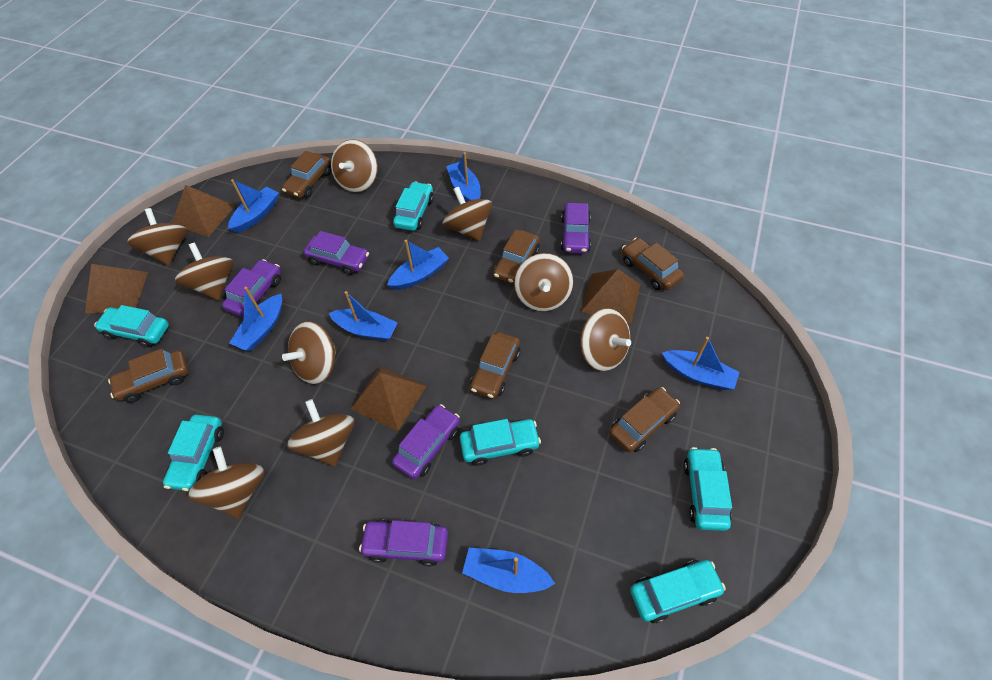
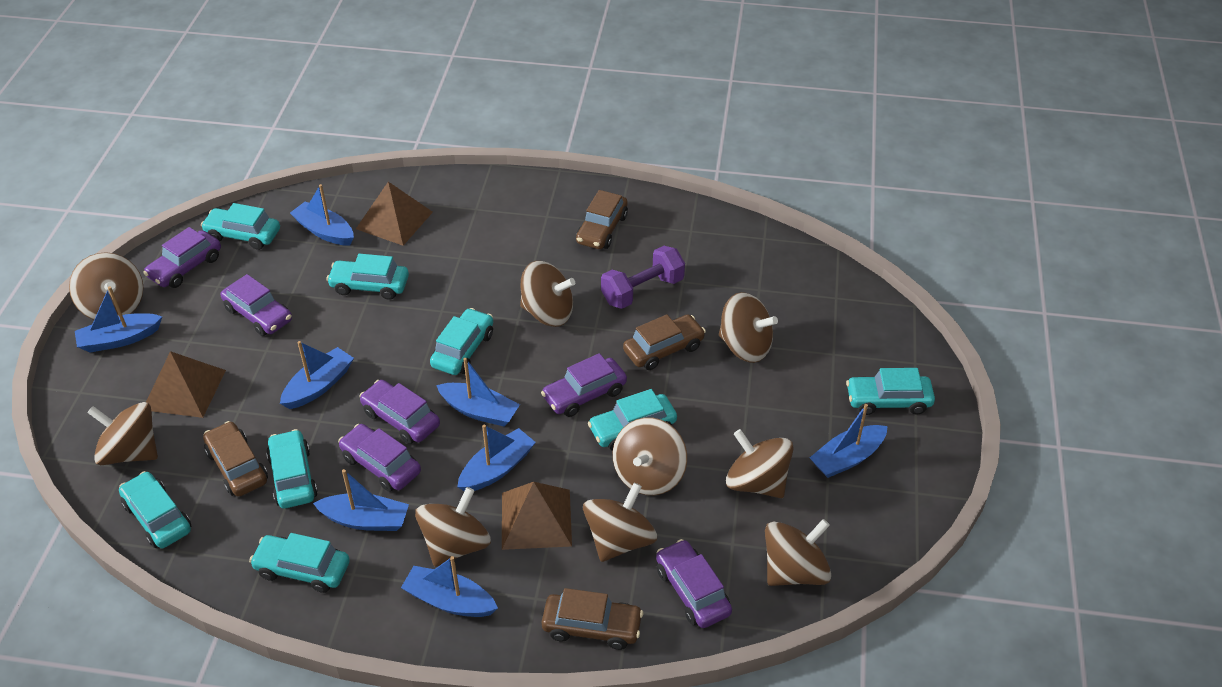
blue boat: 7 -> 8
brown car: 6 -> 4
brown pyramid: 4 -> 3
purple car: 5 -> 6
purple dumbbell: 0 -> 1
turquoise car: 6 -> 8

